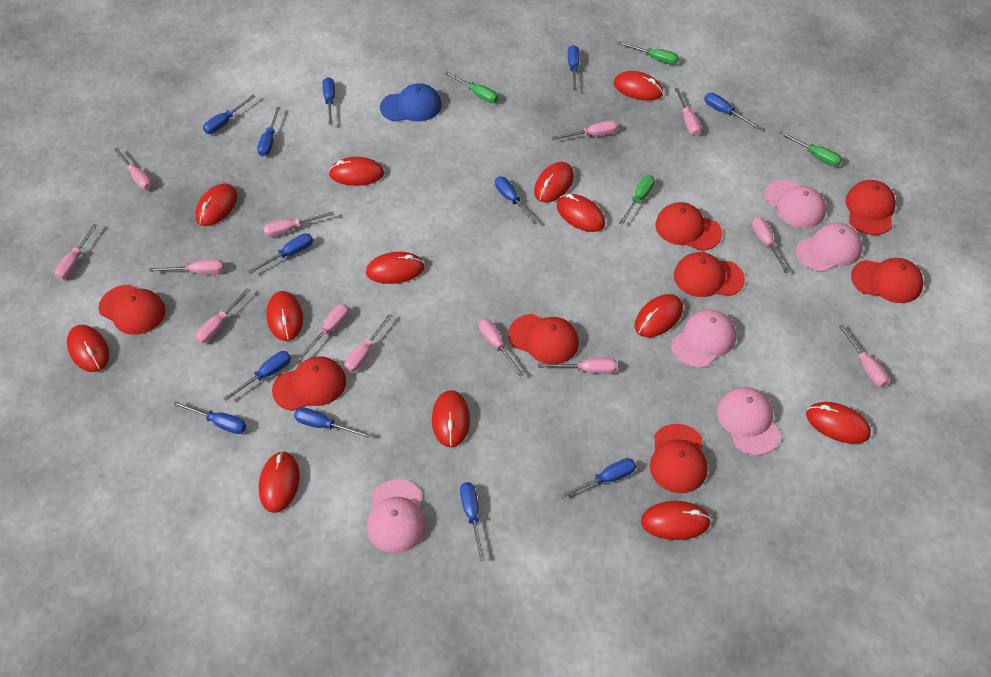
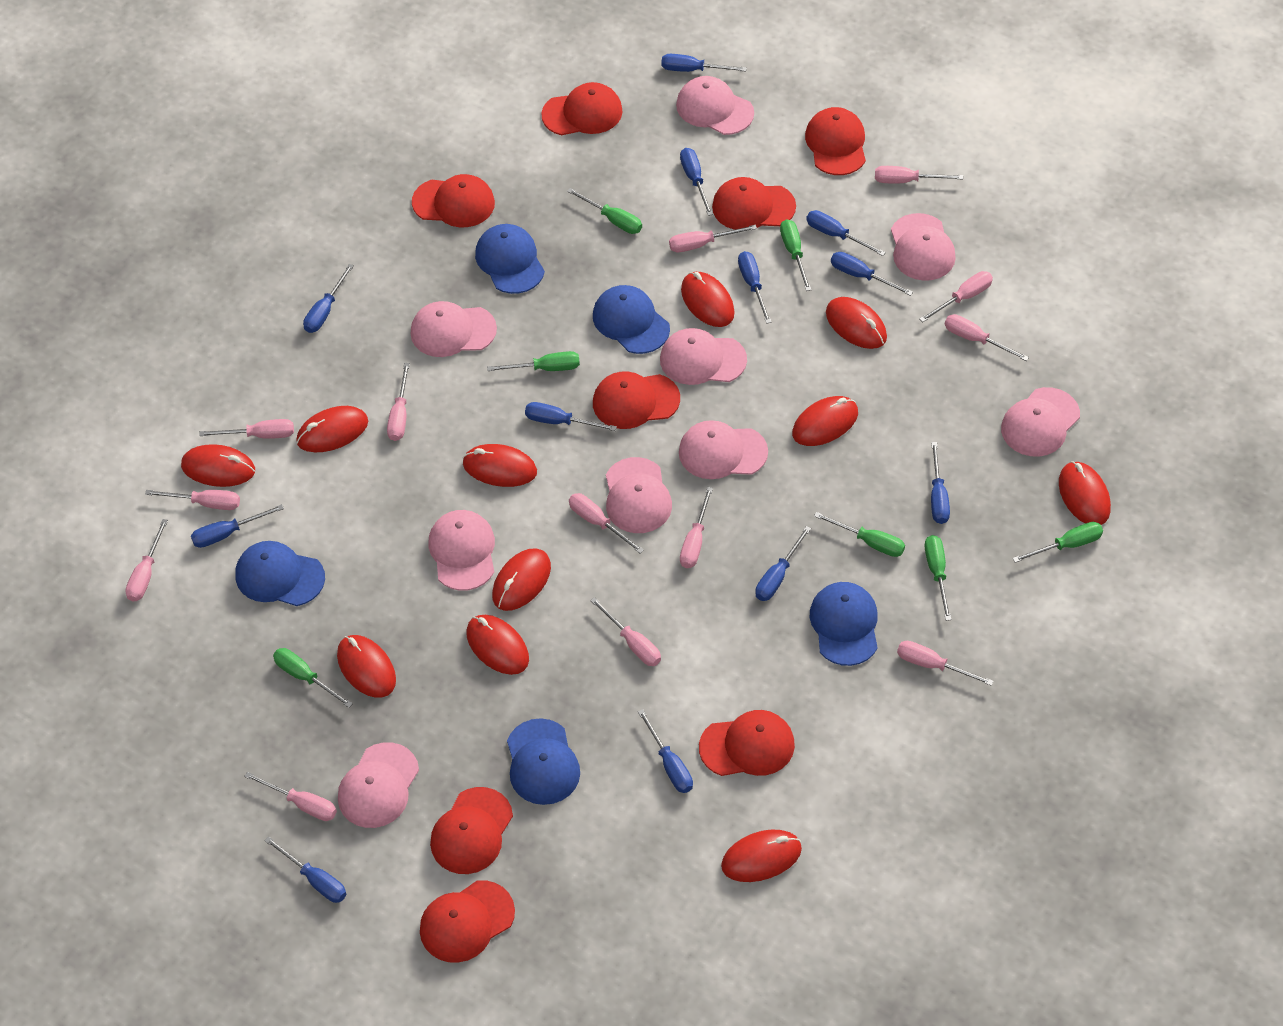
blue cap: 1 -> 5
green screwdriver: 4 -> 7
pink cap: 5 -> 9
red mouse: 13 -> 11

